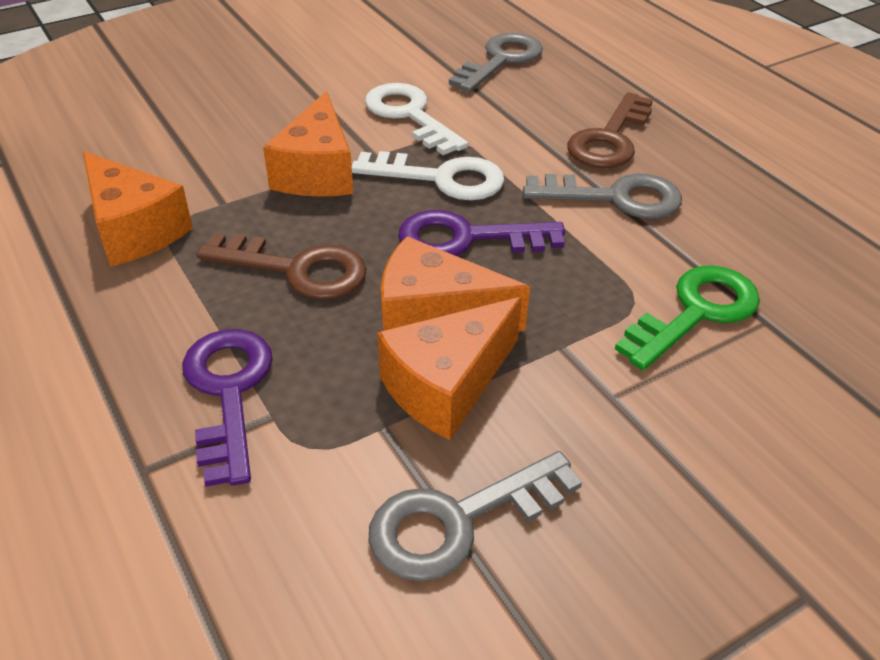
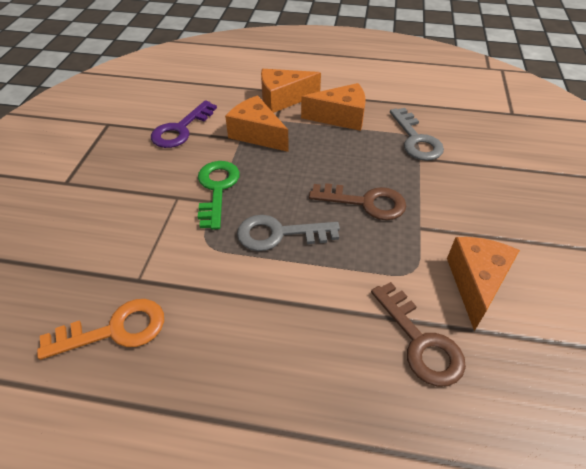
grey key: 3 -> 2
orange key: 0 -> 1
purple key: 2 -> 1
white key: 2 -> 0

